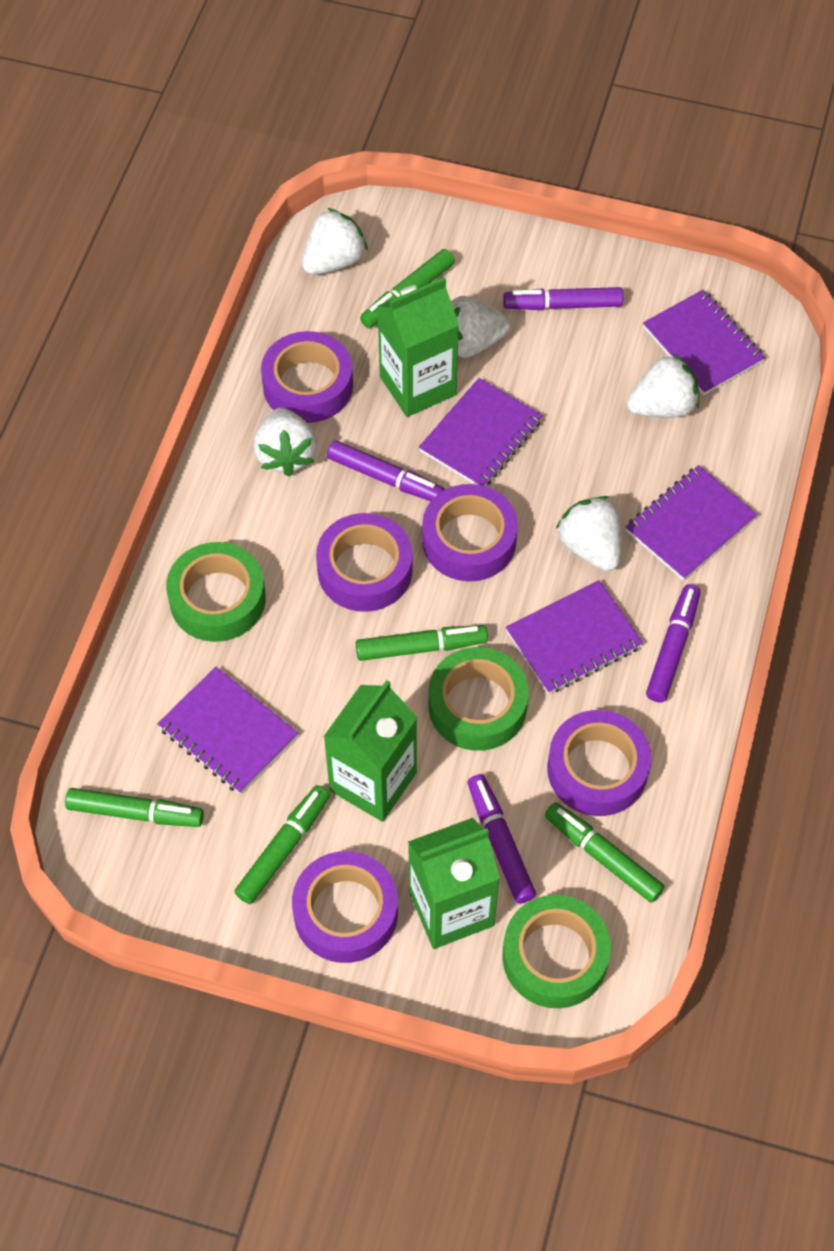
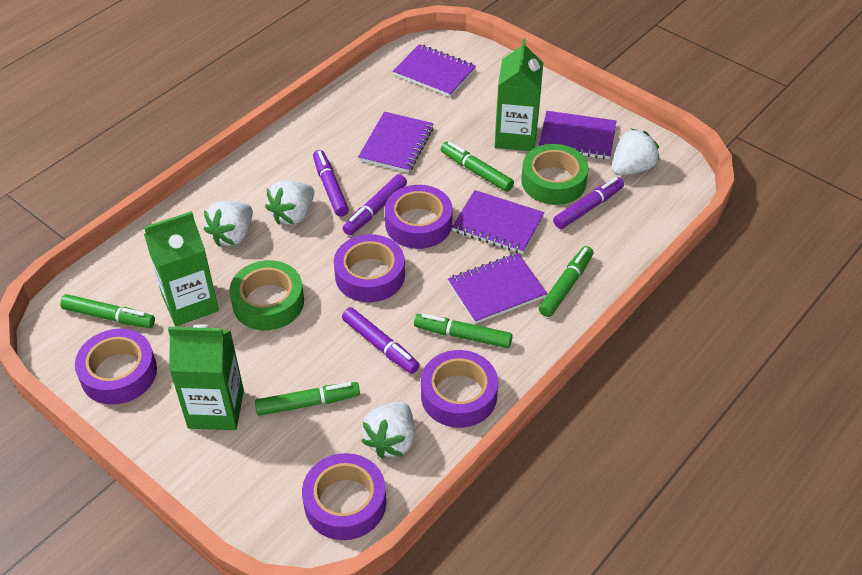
green tape: 3 -> 2
white strawberry: 5 -> 4

